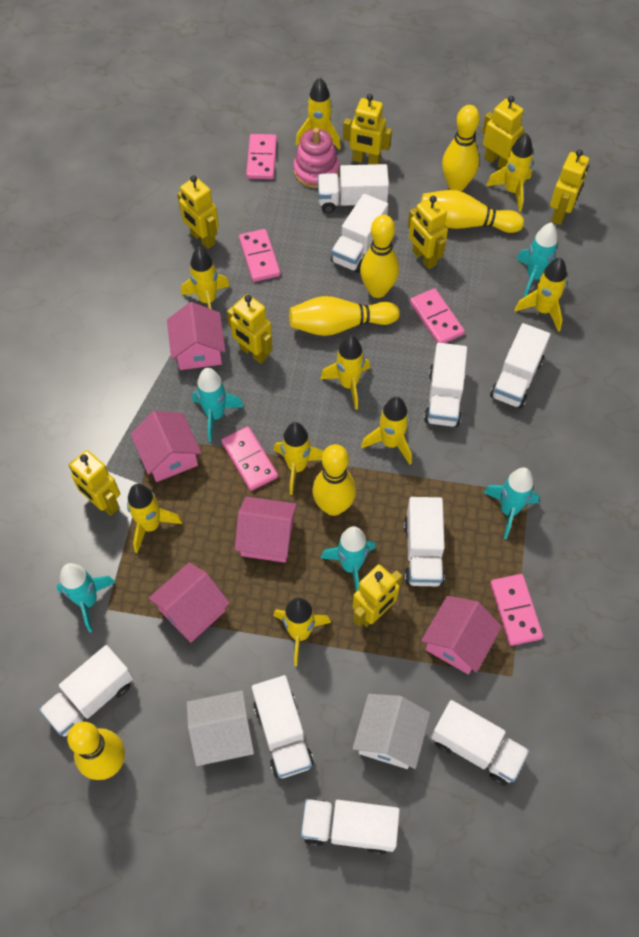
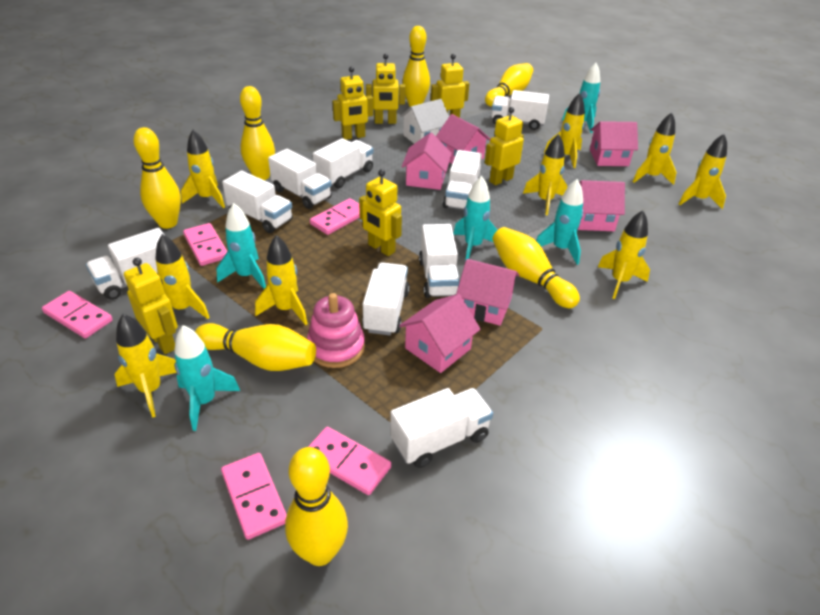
pink house: 5 -> 6
white house: 2 -> 1
yellow bowling pin: 6 -> 7
yellow robot: 8 -> 6

